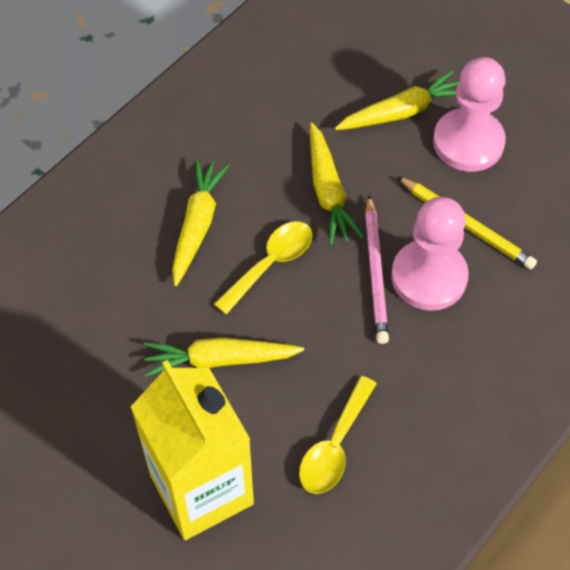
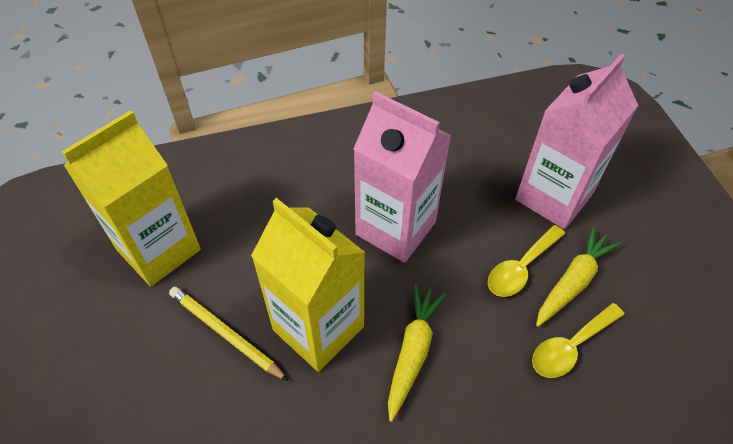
pink carton: 0 -> 2
pink pawn: 2 -> 0
pink pencil: 1 -> 0
yellow carrot: 4 -> 2
yellow carton: 1 -> 2

